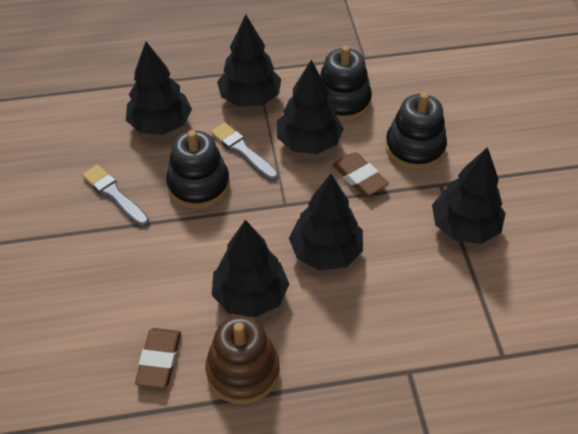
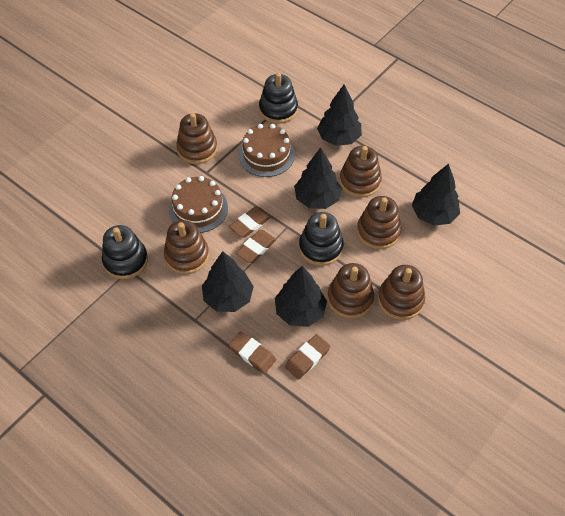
black tree: 6 -> 5
brown cake: 0 -> 2
brown eraser: 2 -> 4
brown stacking toy: 1 -> 6
grey brush: 2 -> 0

